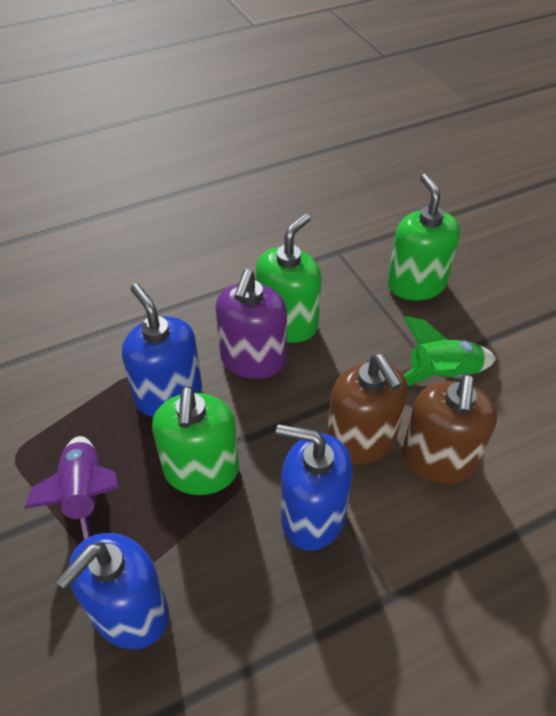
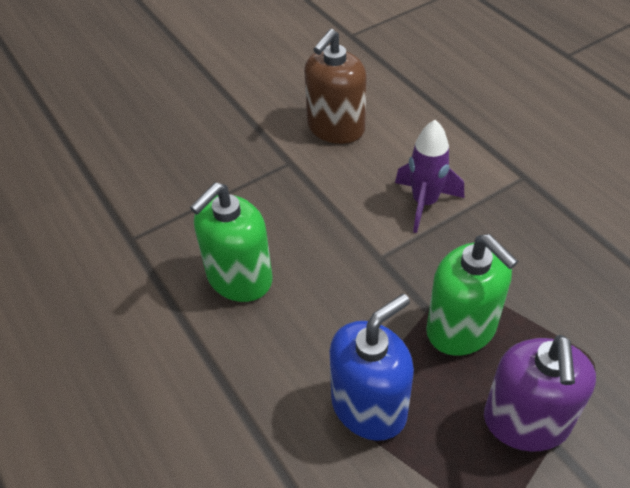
blue soap dispenser: 3 -> 1
brown soap dispenser: 2 -> 1
green rocket: 1 -> 0
green soap dispenser: 3 -> 2

